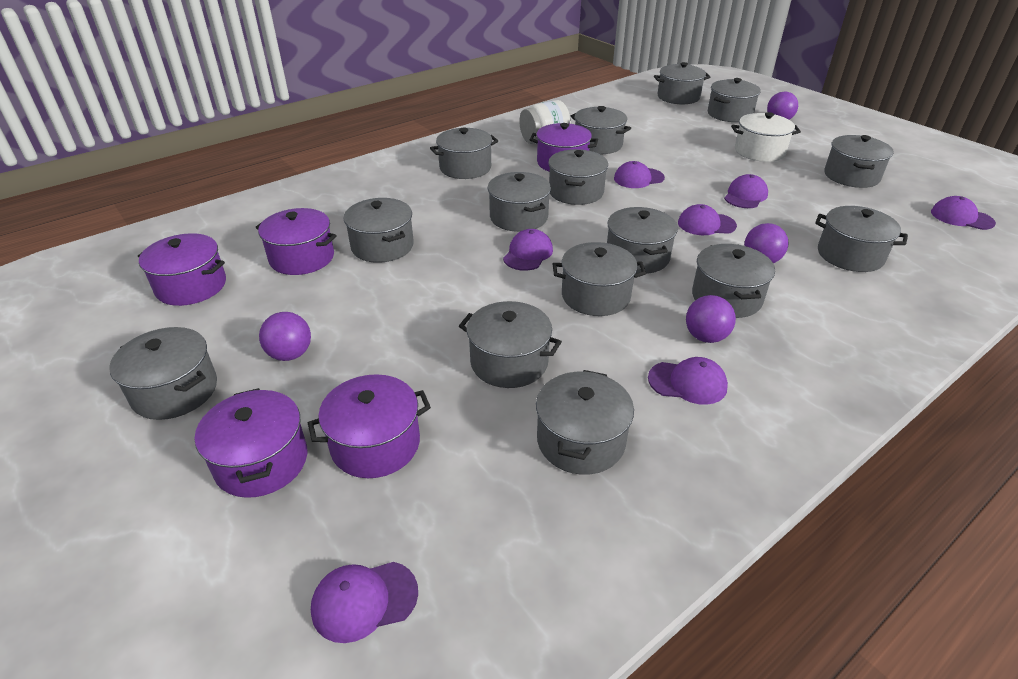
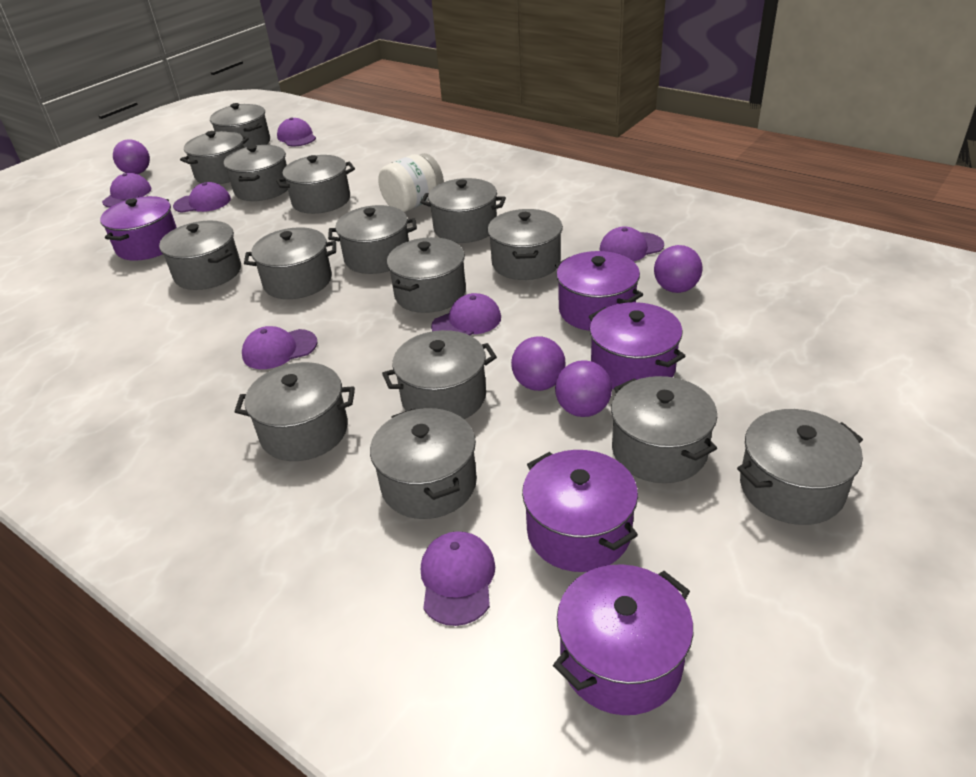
white pot: 1 -> 0

